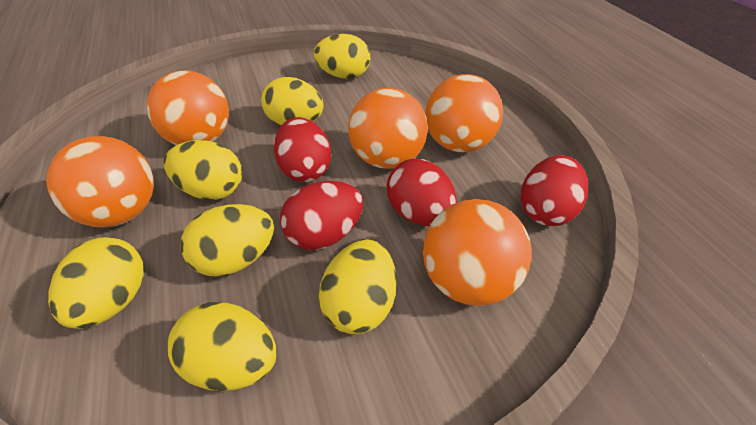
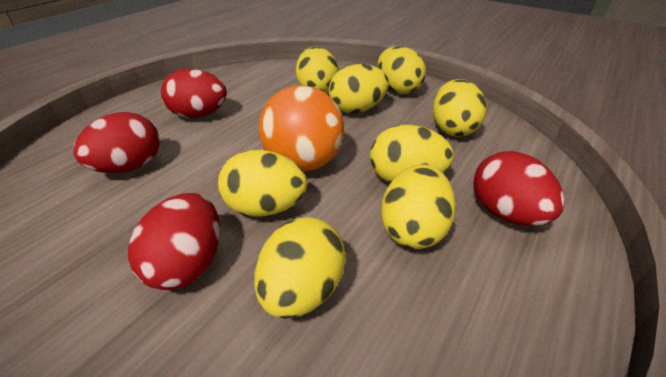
orange ball: 5 -> 1
yellow egg: 7 -> 8

